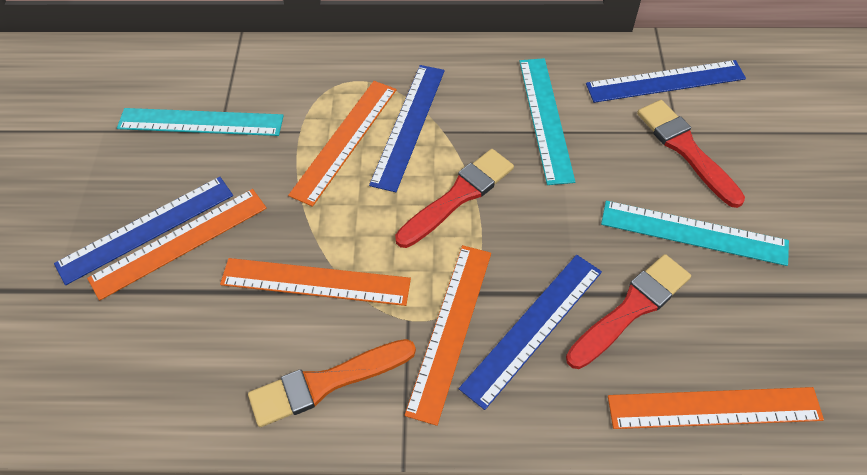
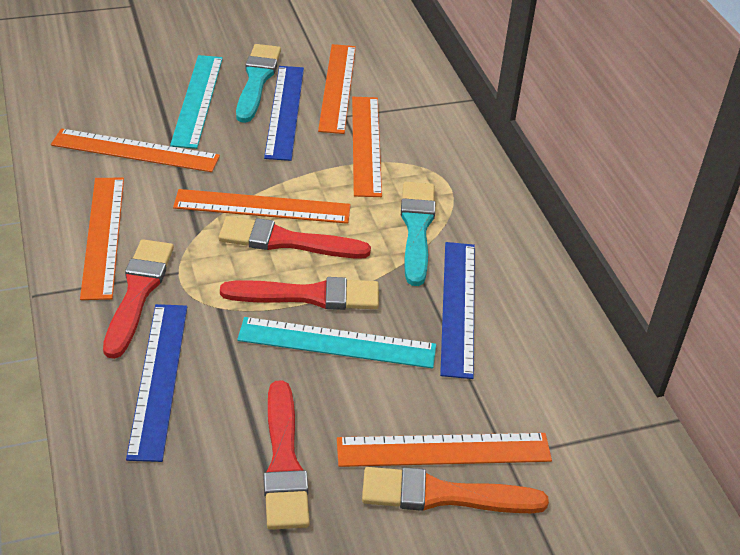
blue ruler: 4 -> 3
orange ruler: 5 -> 6
red brush: 3 -> 4
turquoise brush: 0 -> 2
turquoise ruler: 3 -> 2

